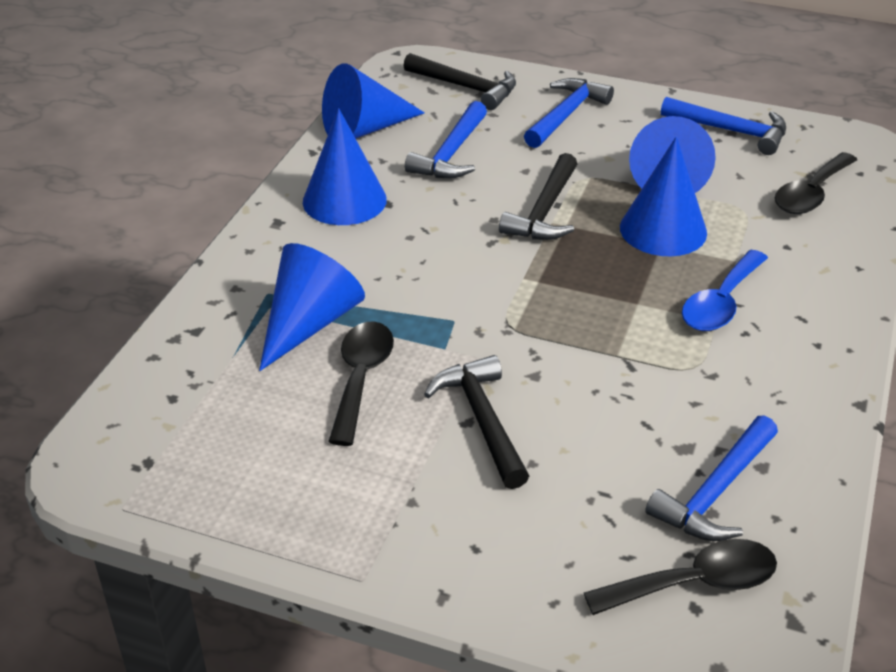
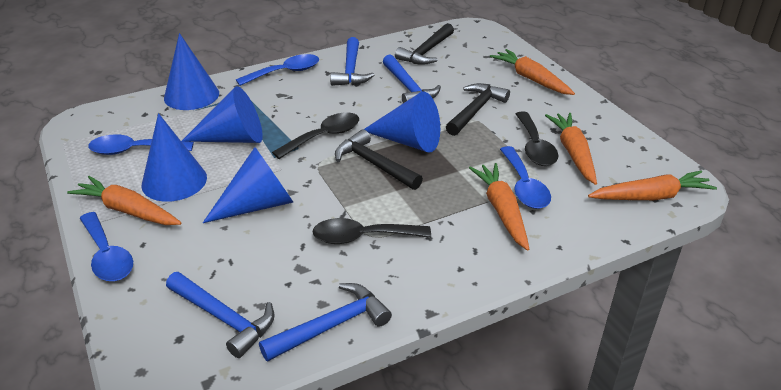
blue spoon: 1 -> 4
orange carrot: 0 -> 5

